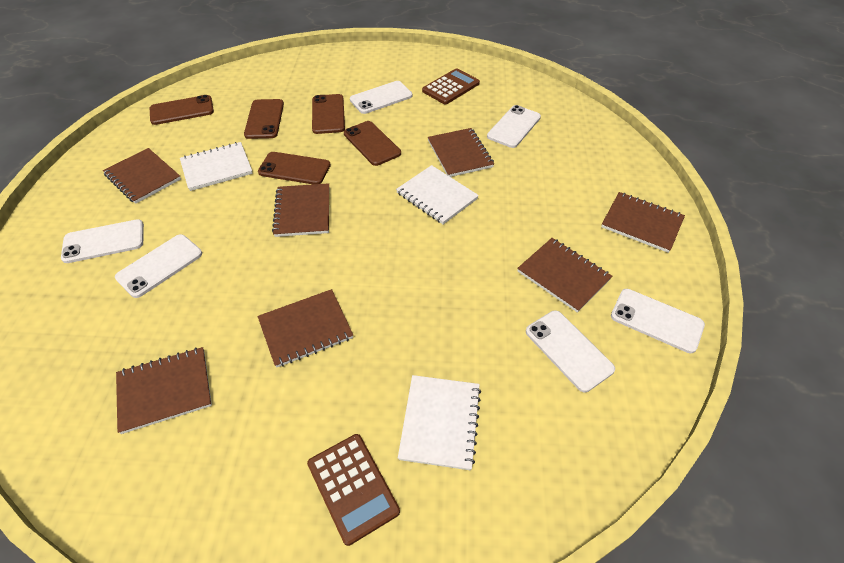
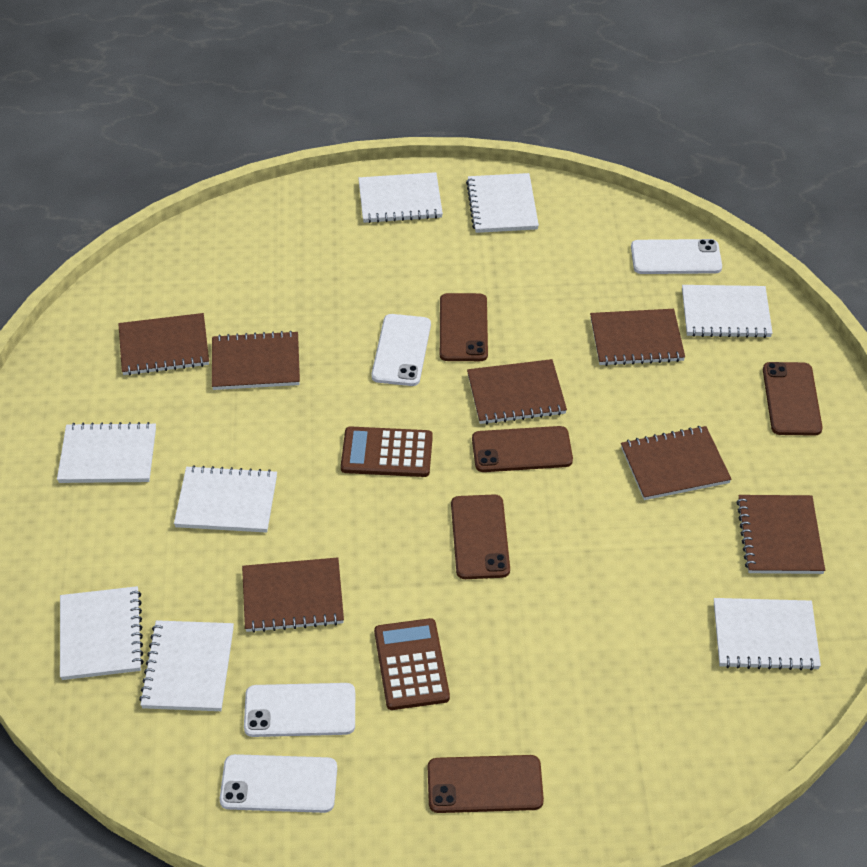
white notebook: 3 -> 8
white phone: 6 -> 4

